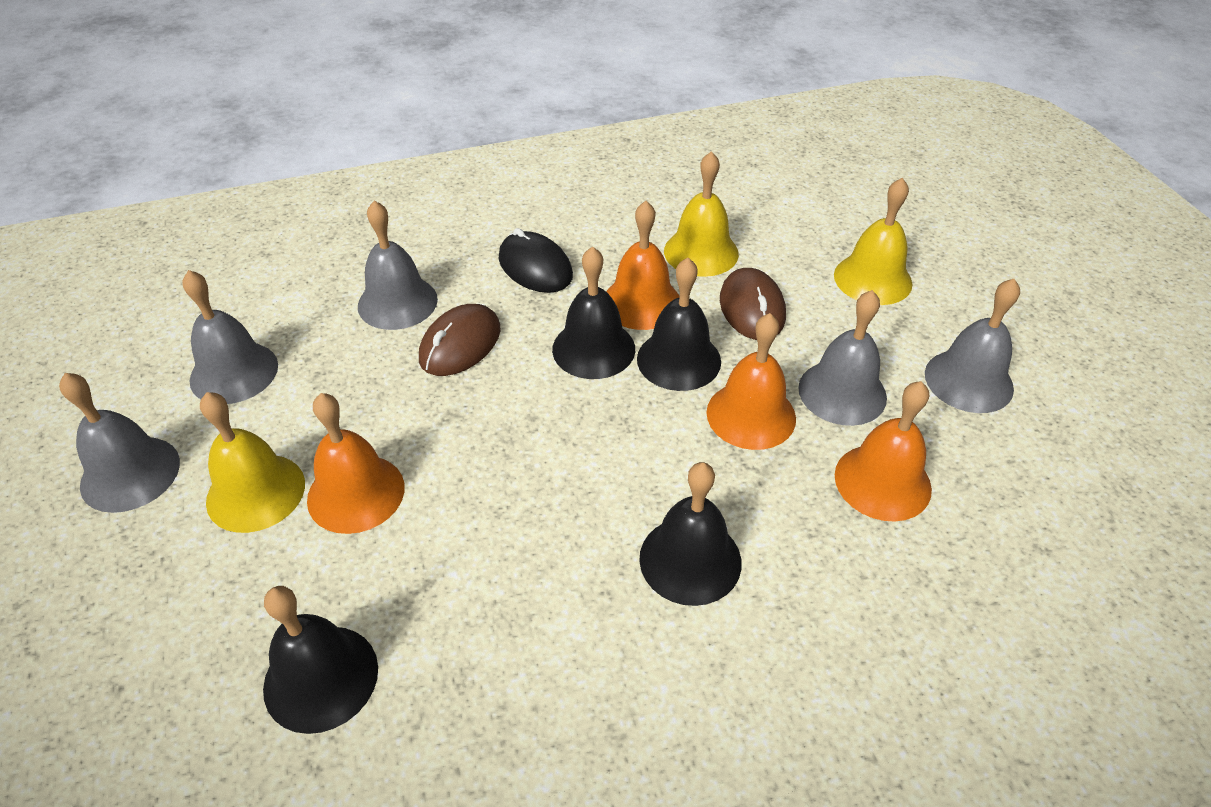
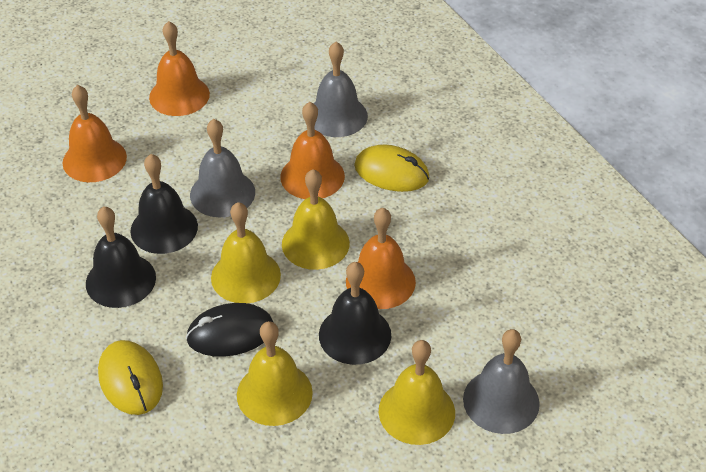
black bell: 4 -> 3
brown mouse: 2 -> 0
grey bell: 5 -> 3
yellow bell: 3 -> 4
yellow mouse: 0 -> 2

